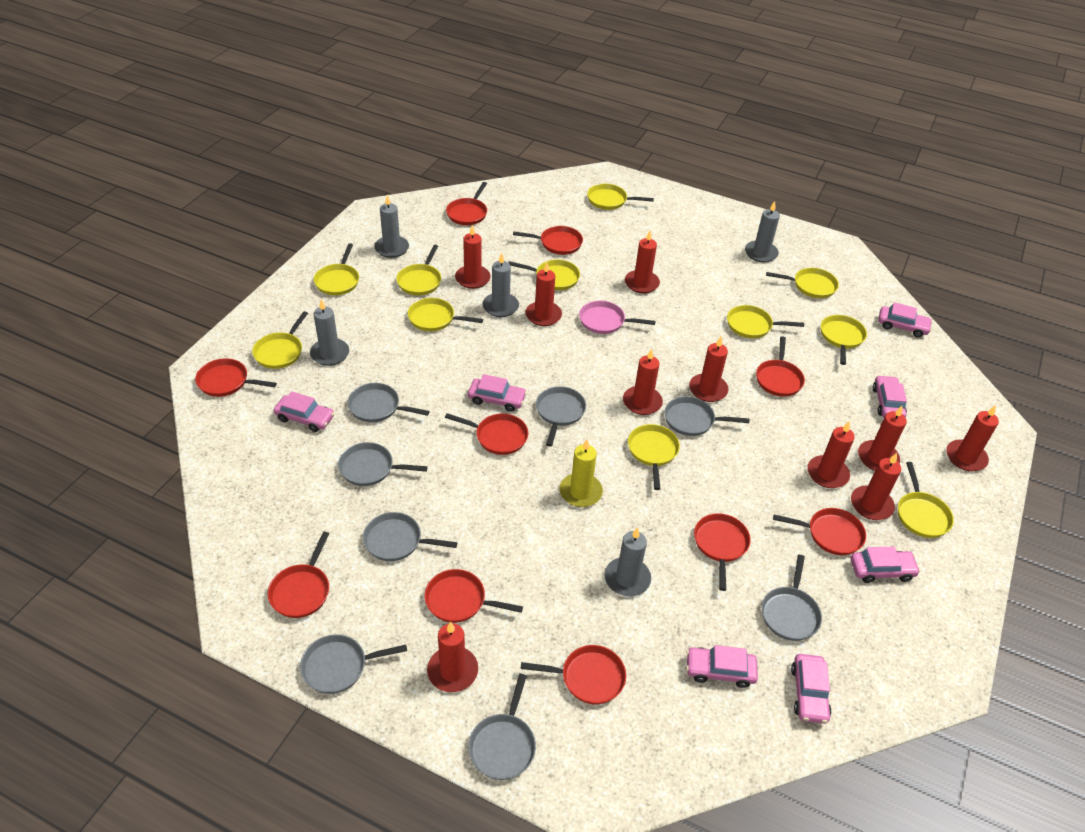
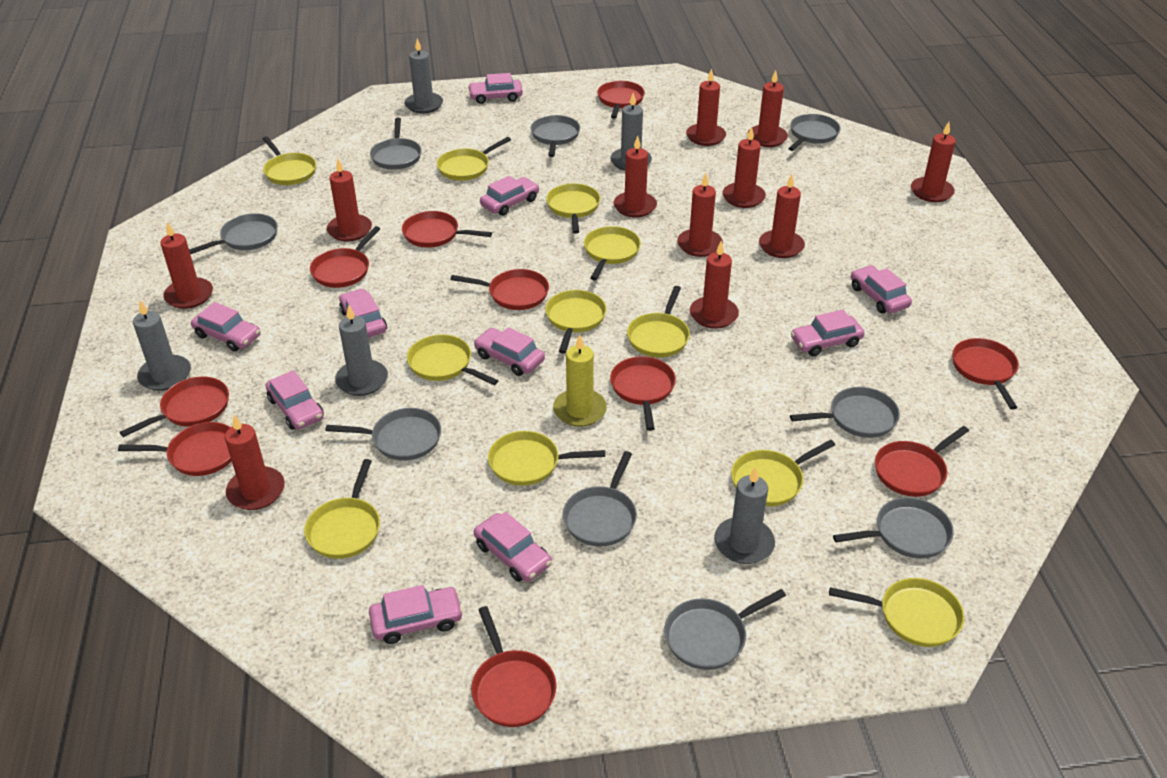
grey pan: 8 -> 9
pink car: 7 -> 10
pink pan: 1 -> 0
red candle: 10 -> 11

